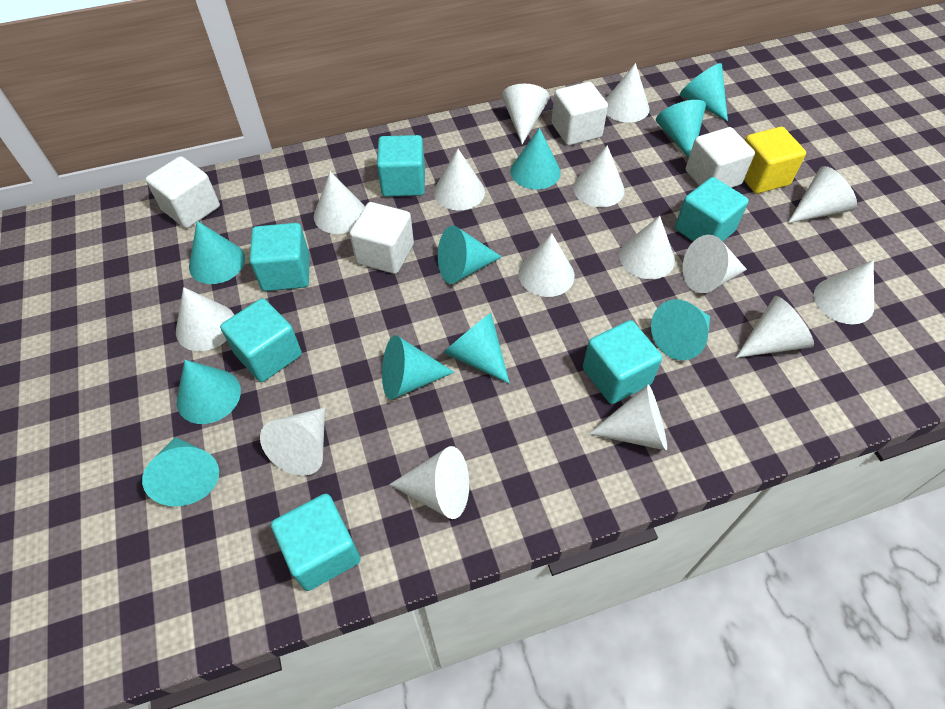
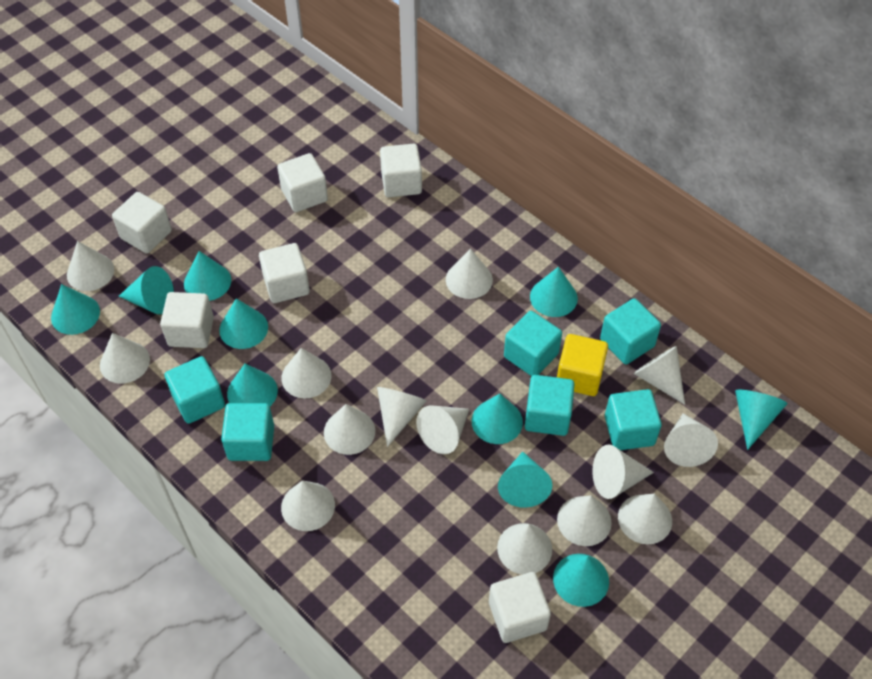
white cone: 15 -> 14
white cube: 4 -> 6

